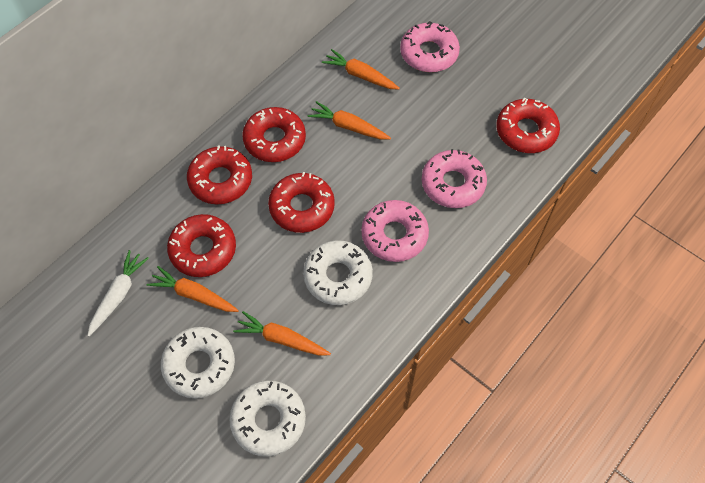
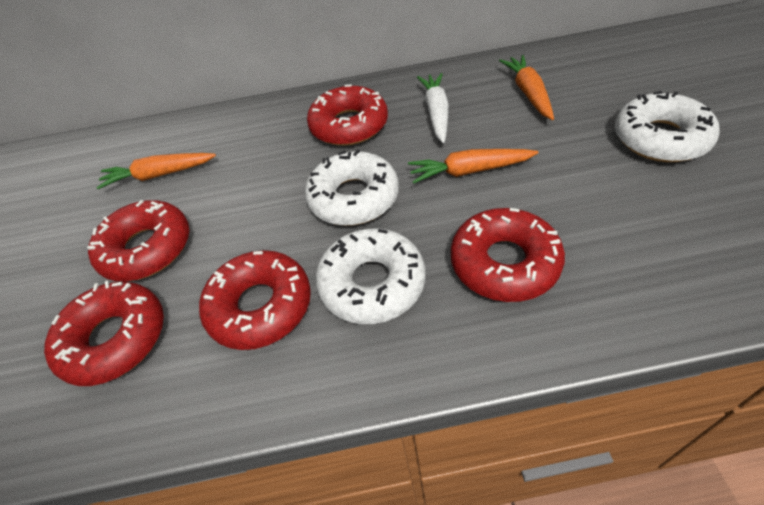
orange carrot: 4 -> 3
pink donut: 3 -> 0

